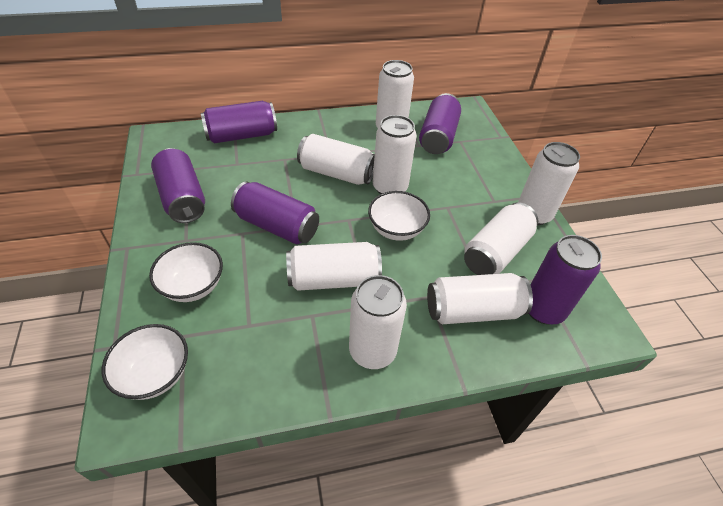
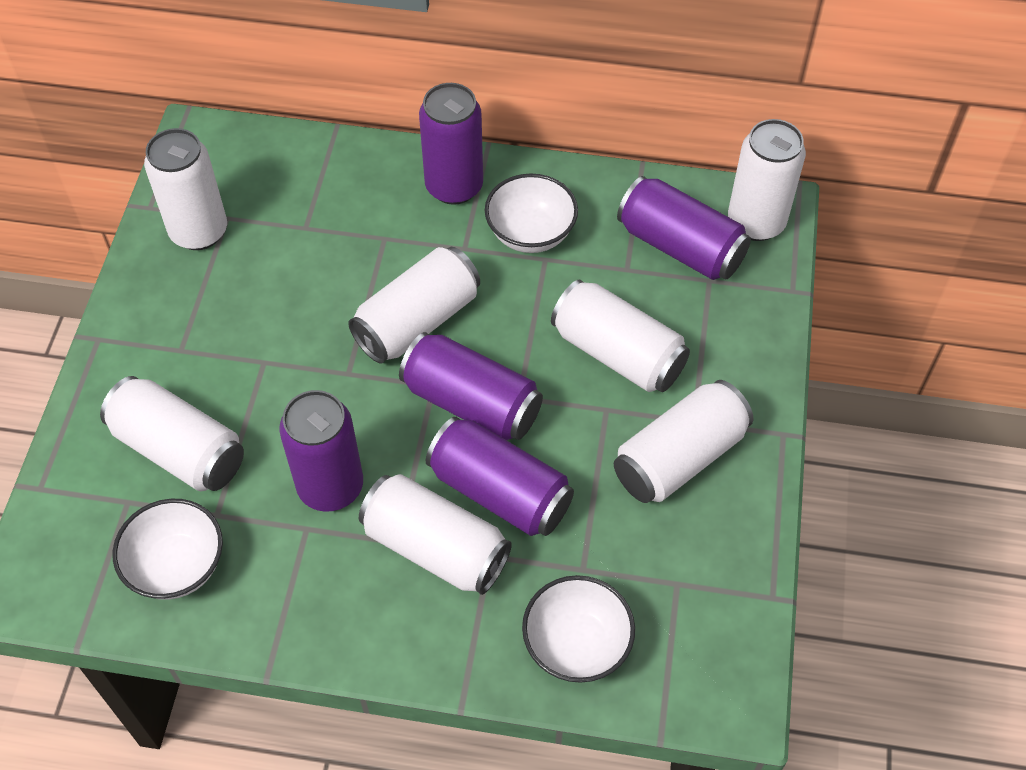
white can: 8 -> 7

